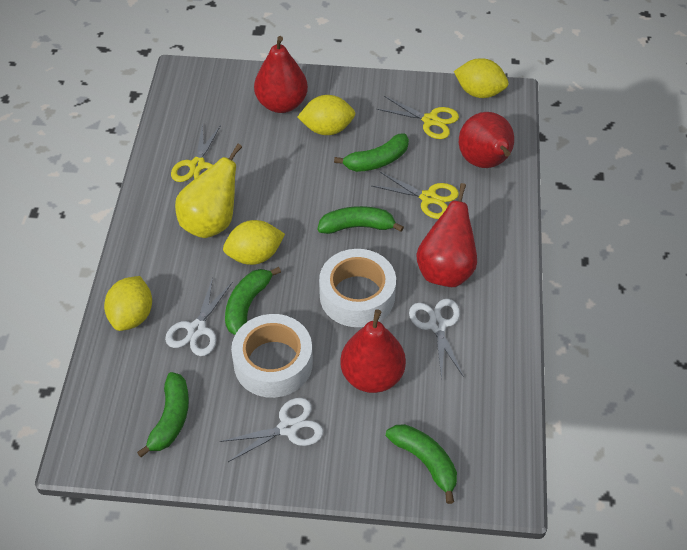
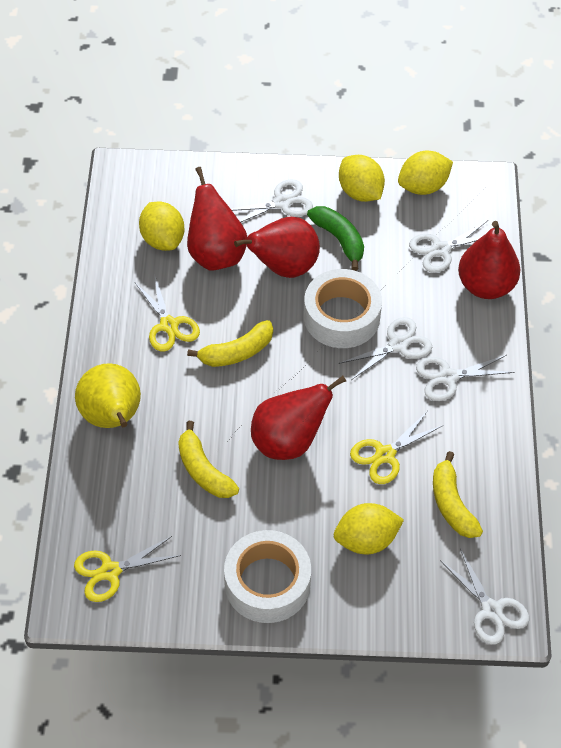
green banana: 5 -> 1
white scissors: 3 -> 5
yellow banana: 0 -> 3

